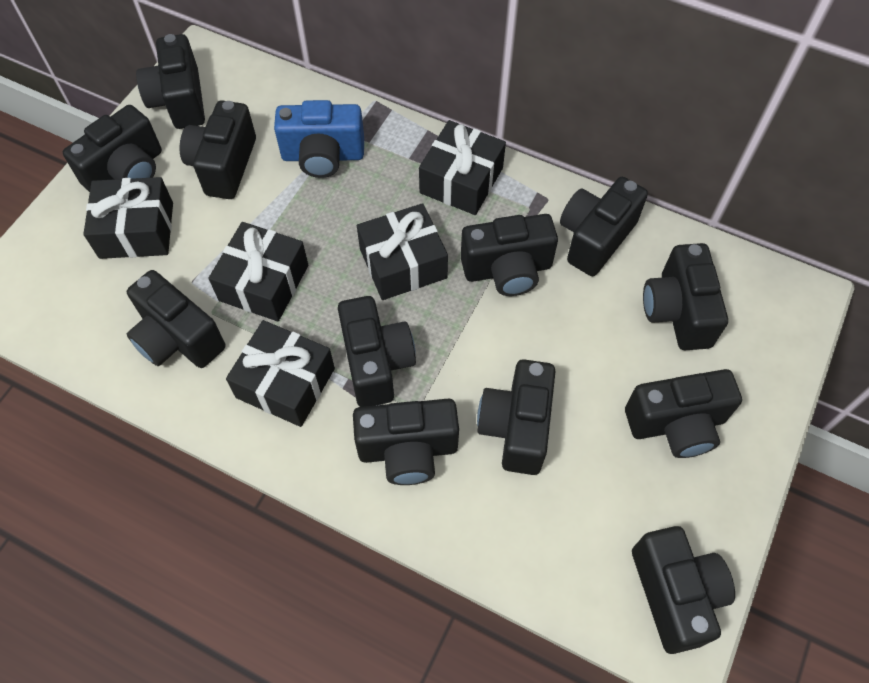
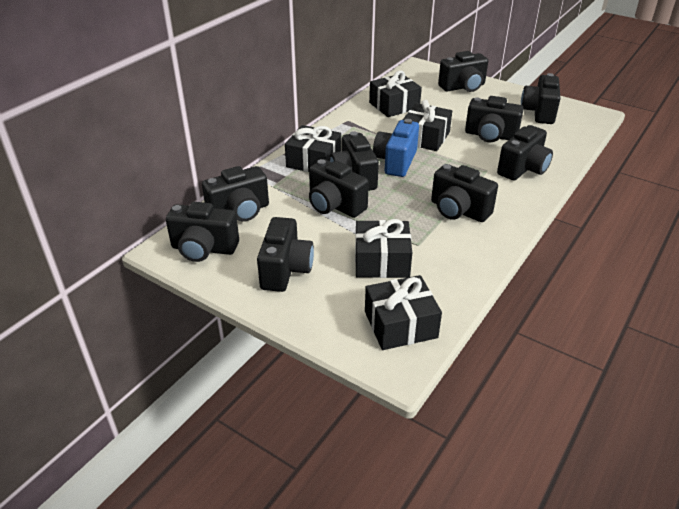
black camera: 12 -> 10

